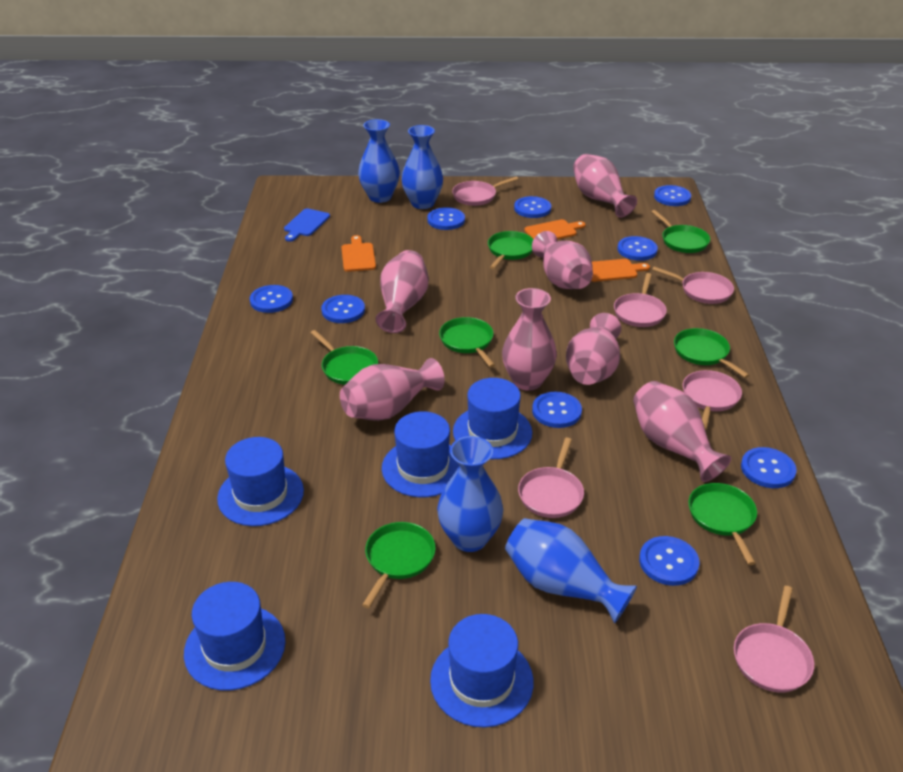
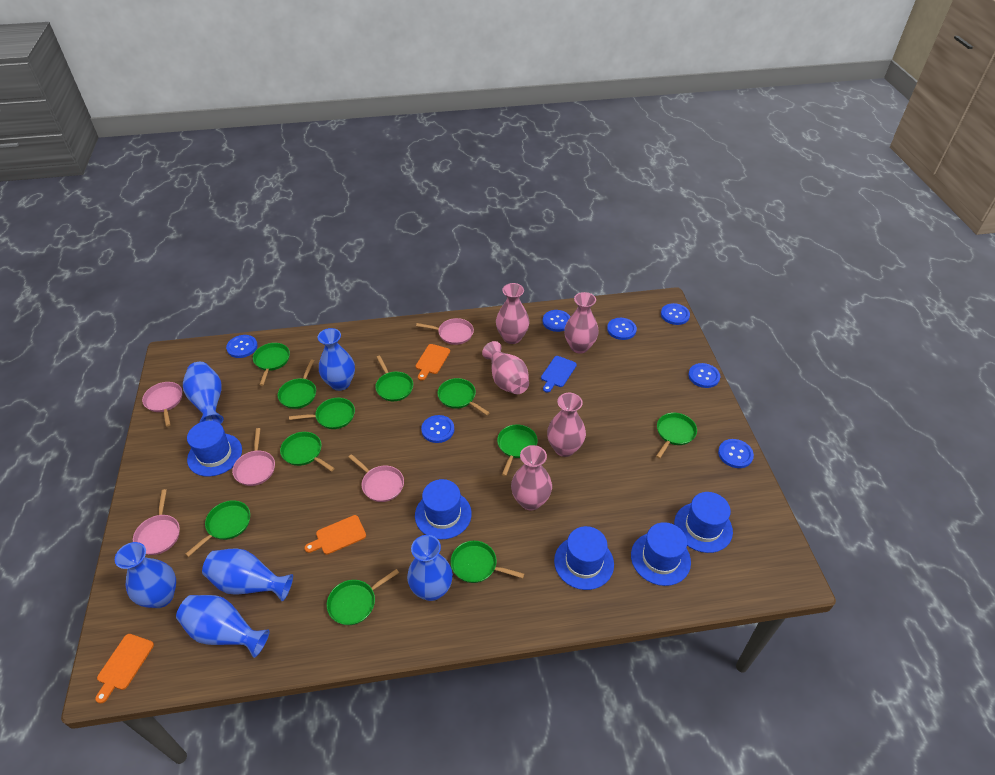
blue button: 9 -> 7
blue vase: 4 -> 6
green pan: 7 -> 11
pink pan: 6 -> 5
pink vase: 7 -> 5

